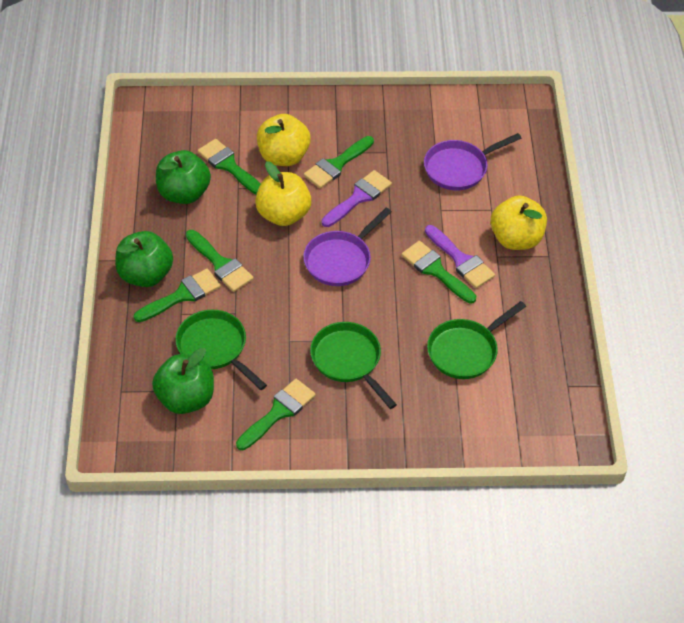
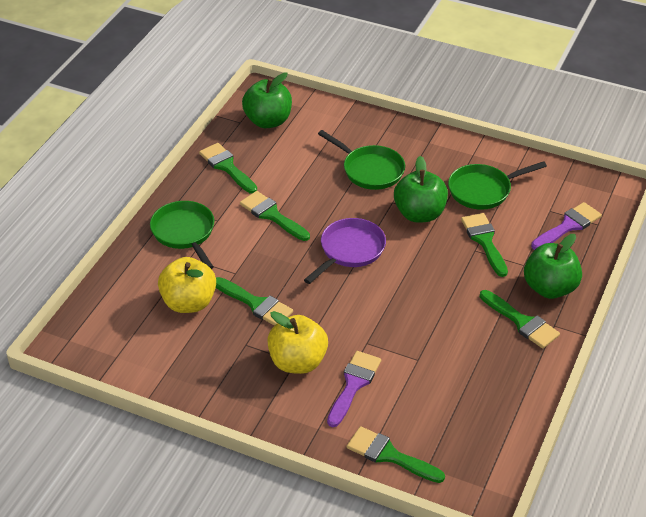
purple pan: 2 -> 1
yellow apple: 3 -> 2

